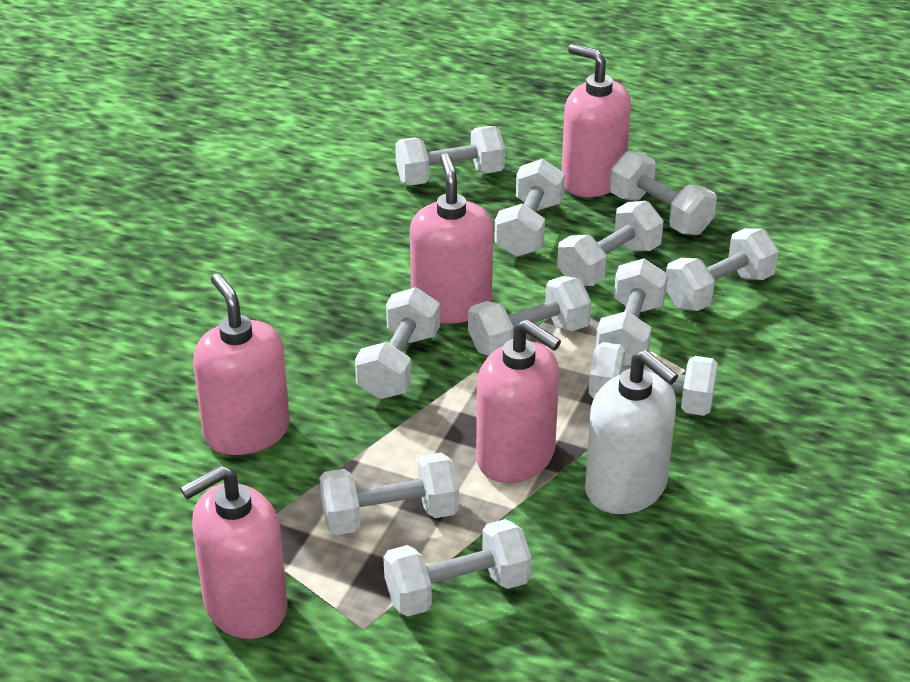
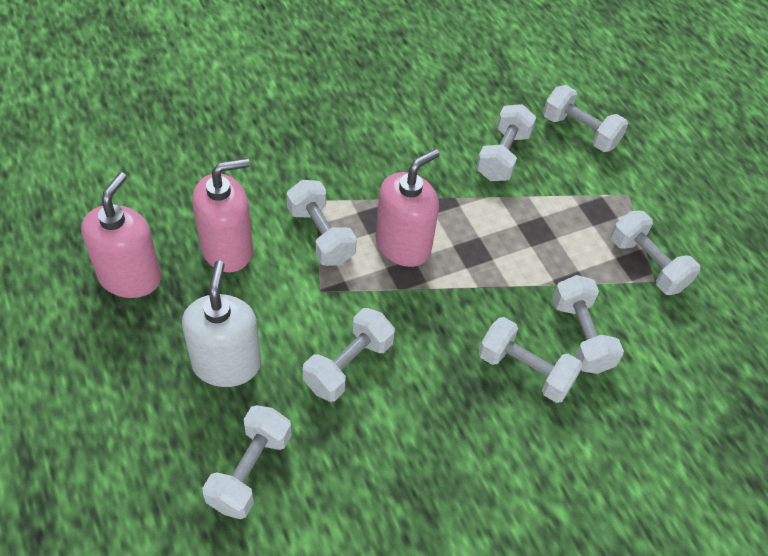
pink soap dispenser: 5 -> 3
white dumbbell: 11 -> 8

